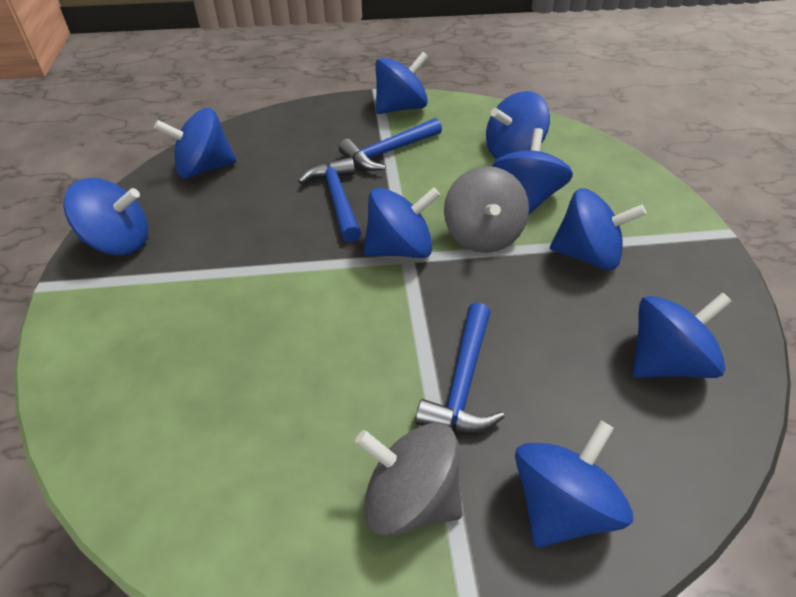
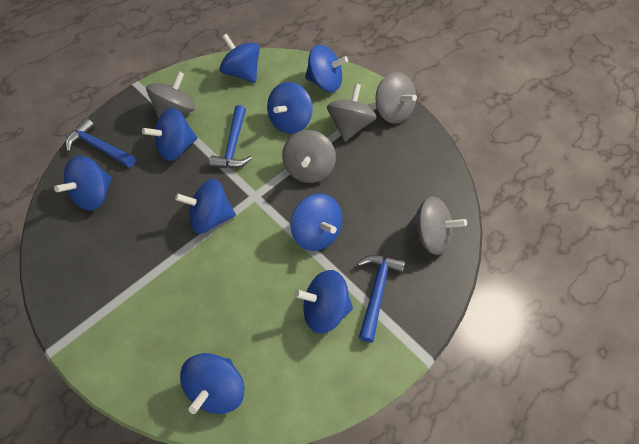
grey spinning top: 2 -> 5

